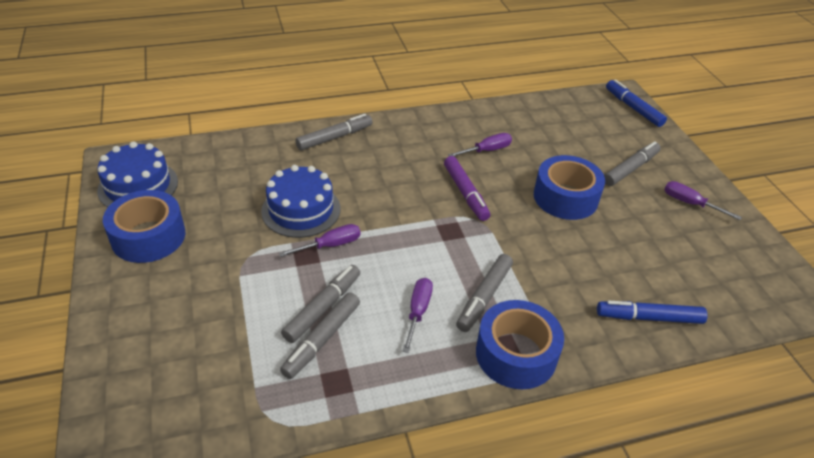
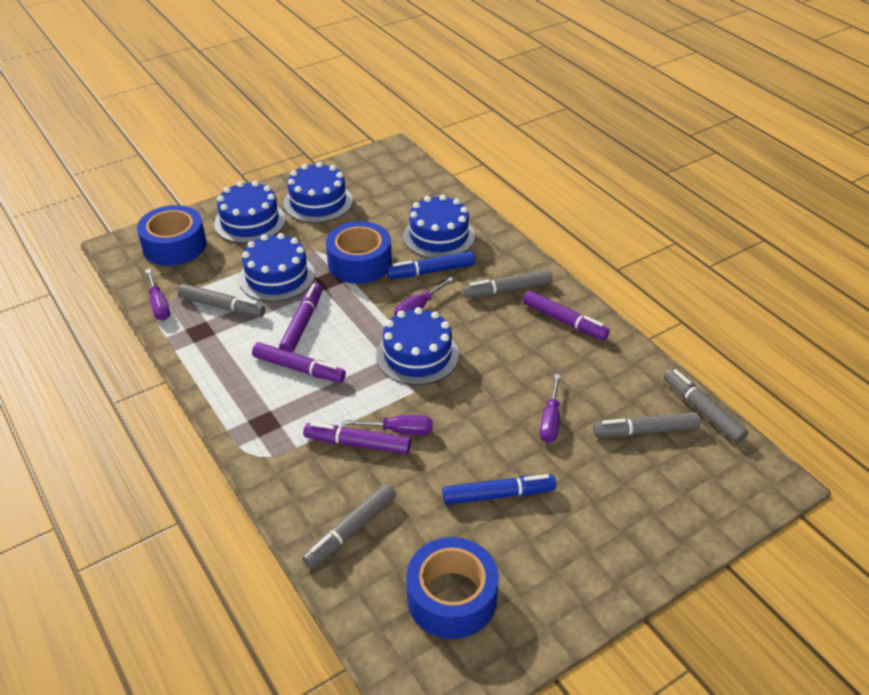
blue cake: 2 -> 5
purple marker: 1 -> 4

